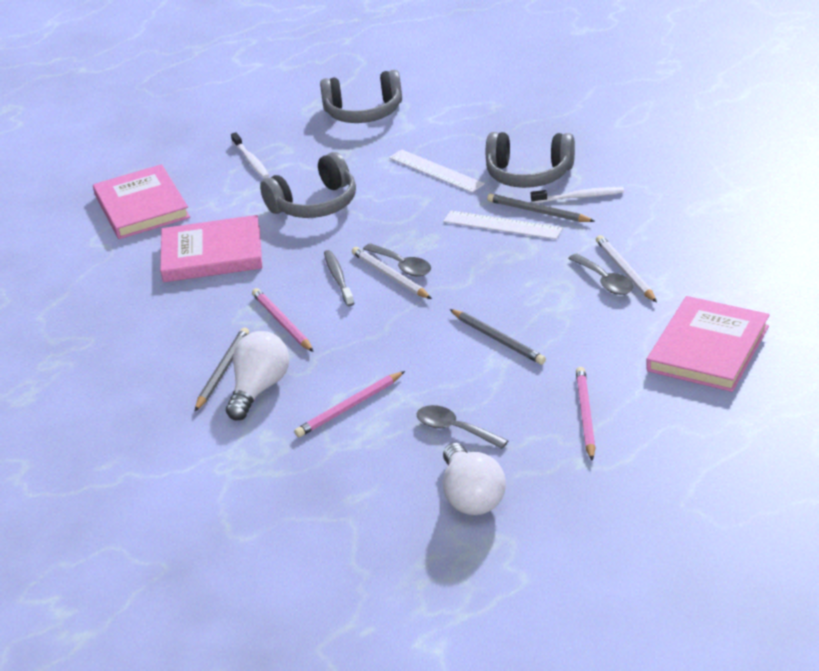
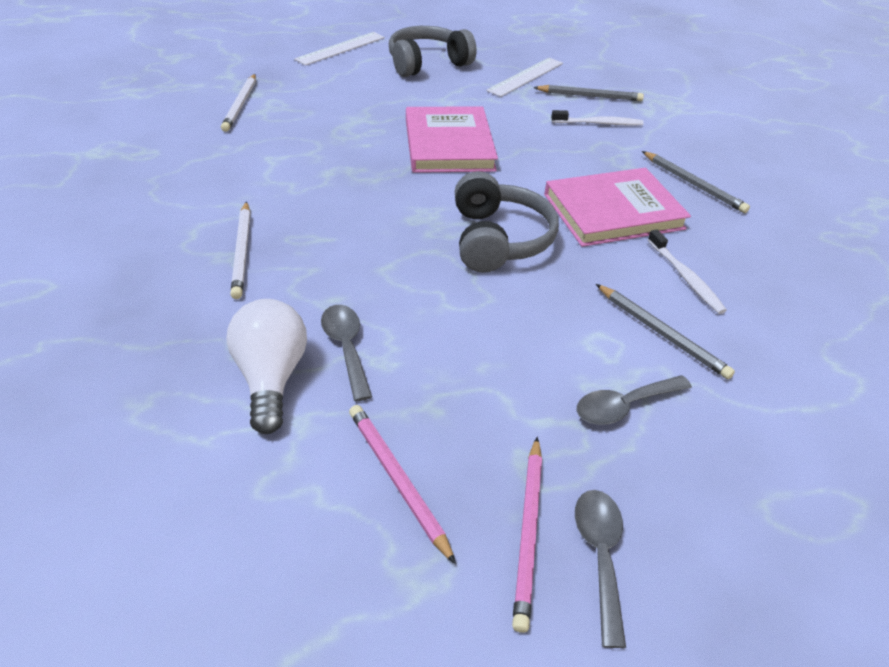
grey headphones: 3 -> 2
grey toothbrush: 1 -> 0
pink book: 3 -> 2
pink pencil: 3 -> 2
white light bulb: 2 -> 1

